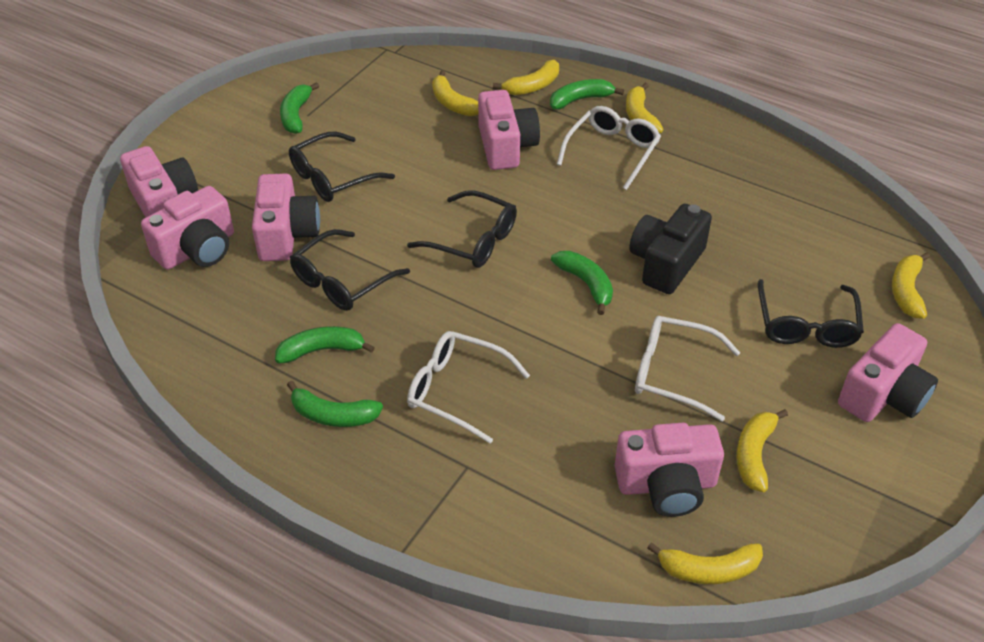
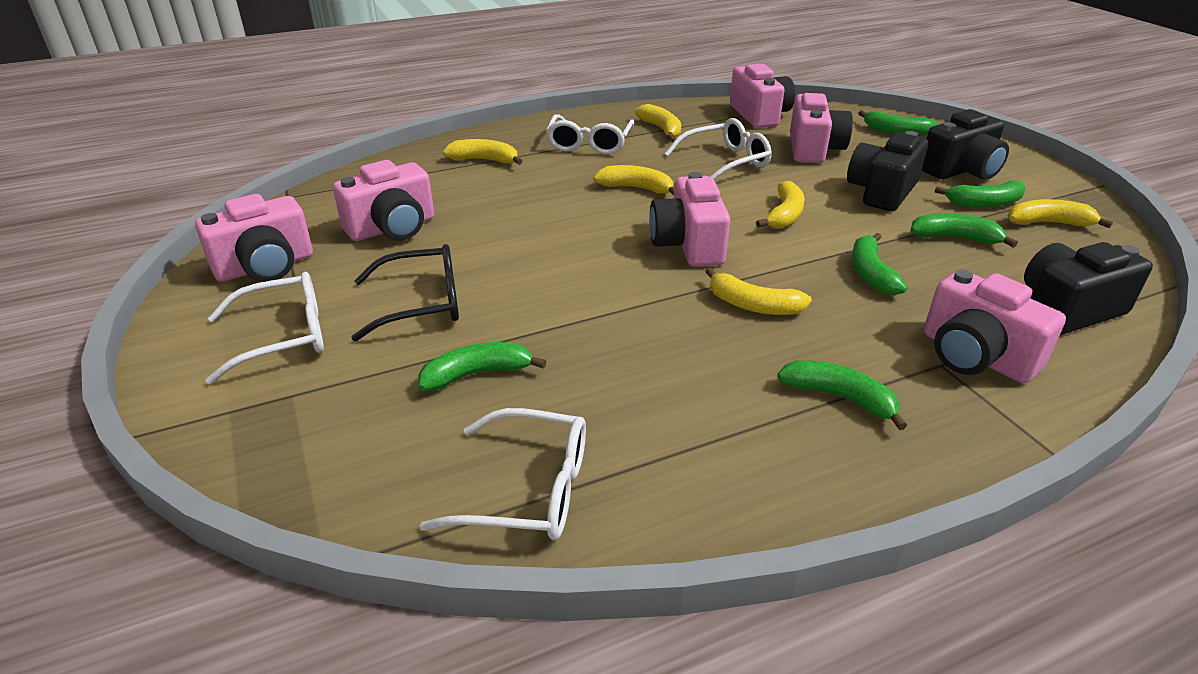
black camera: 1 -> 3
black glasses: 4 -> 1
green banana: 5 -> 6
white glasses: 3 -> 4

